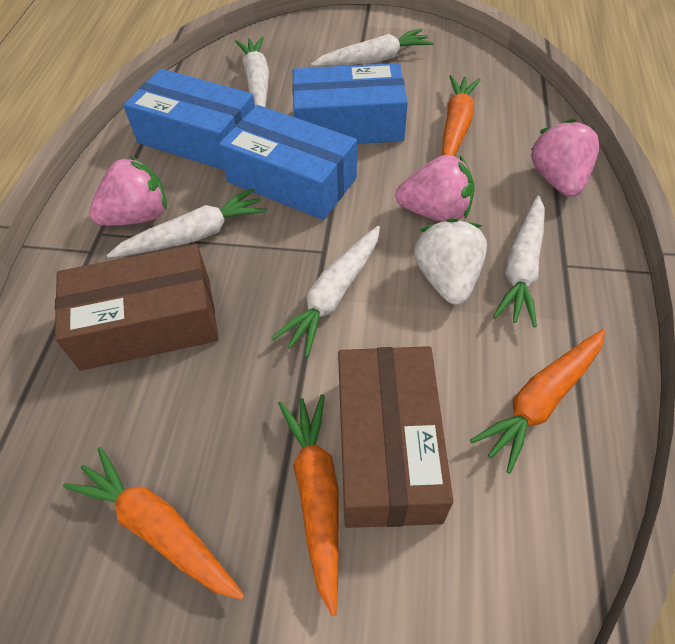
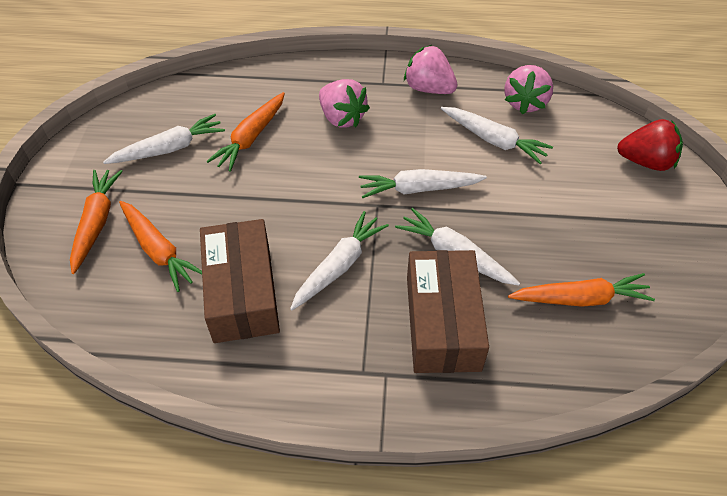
blue box: 3 -> 0
red strawberry: 0 -> 1
white strawberry: 1 -> 0

